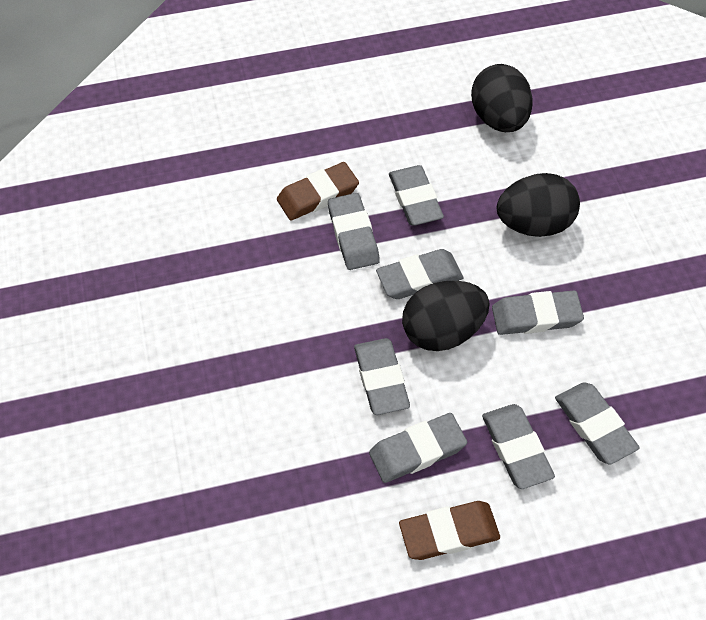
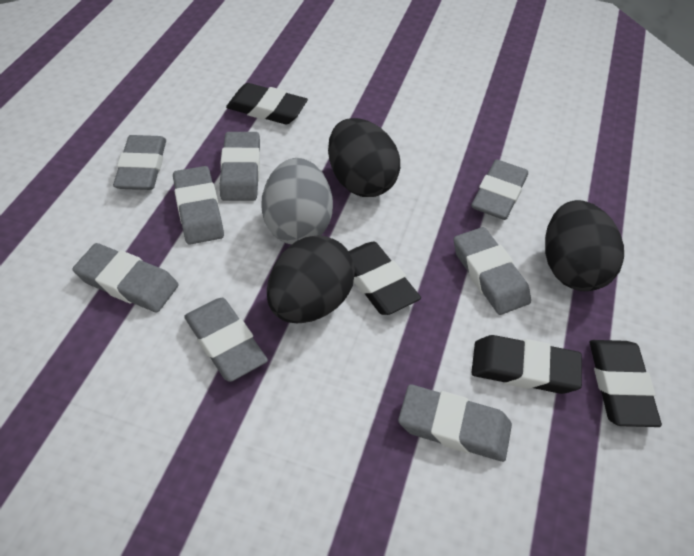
black eraser: 0 -> 4
brown eraser: 2 -> 0
grey egg: 0 -> 1

